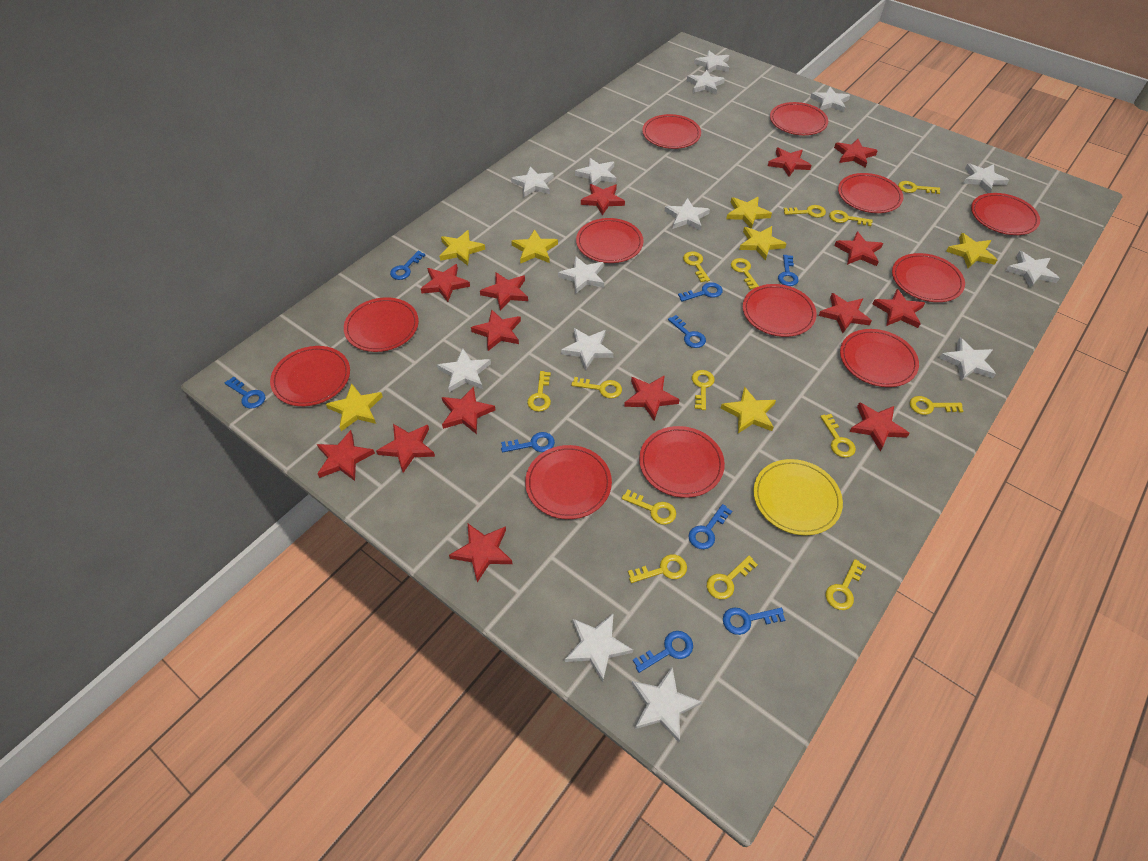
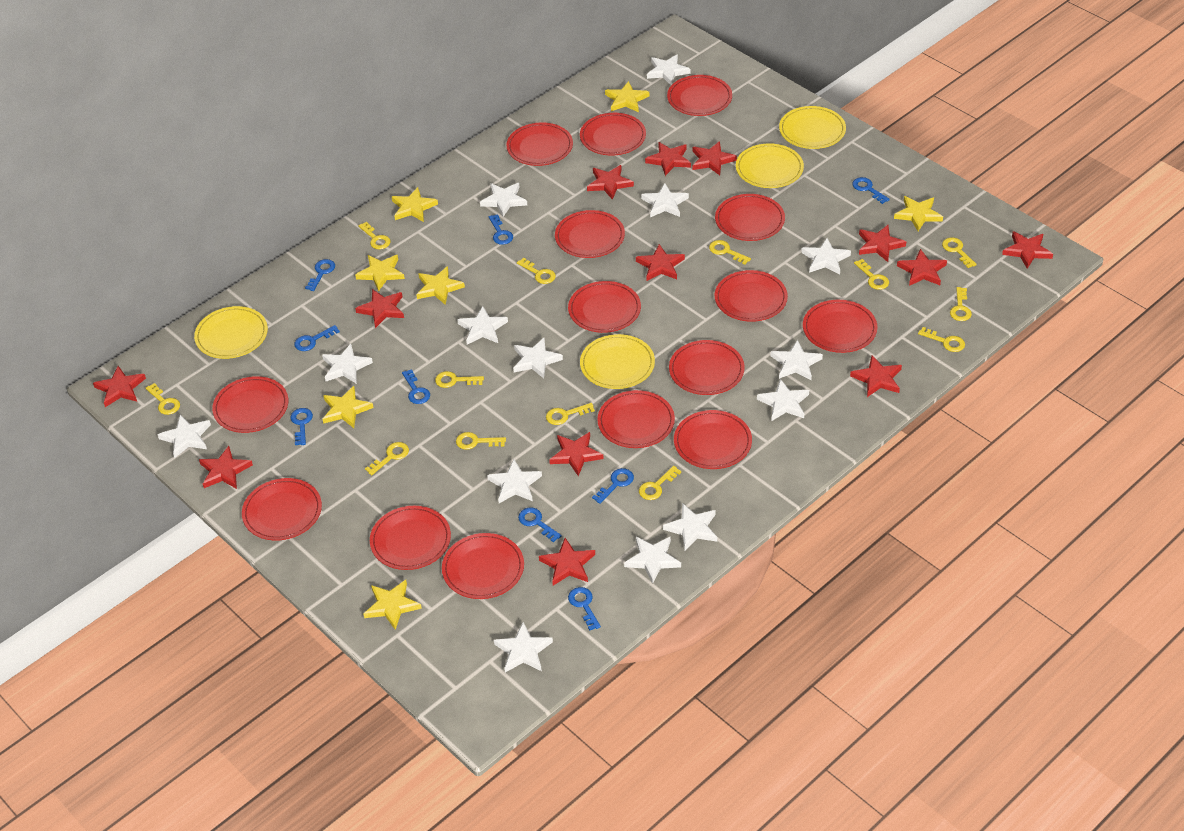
red plate: 12 -> 15
red star: 15 -> 13
yellow key: 14 -> 13
yellow plate: 1 -> 4

